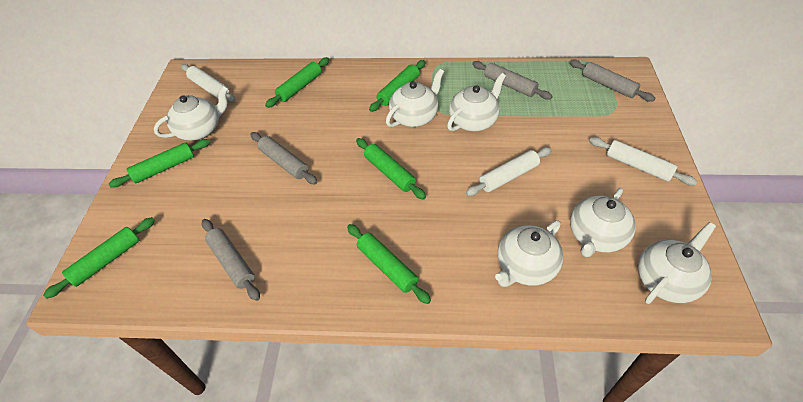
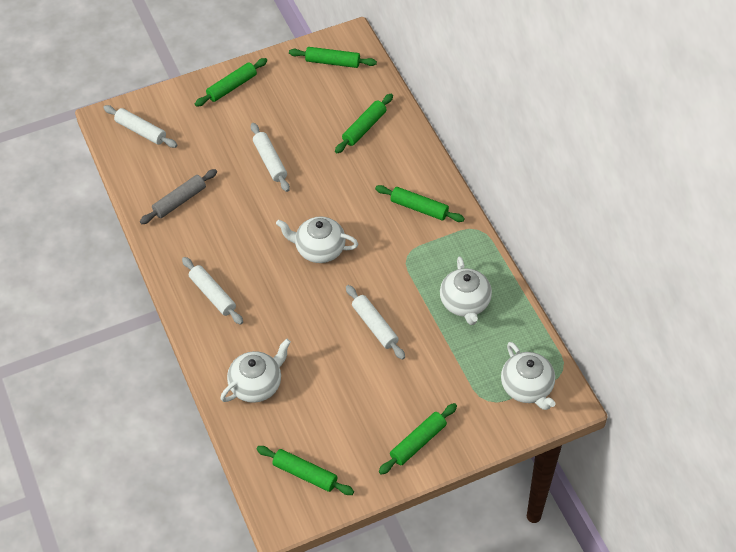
grey rolling pin: 4 -> 1
white rolling pin: 3 -> 4
white teapot: 6 -> 4

